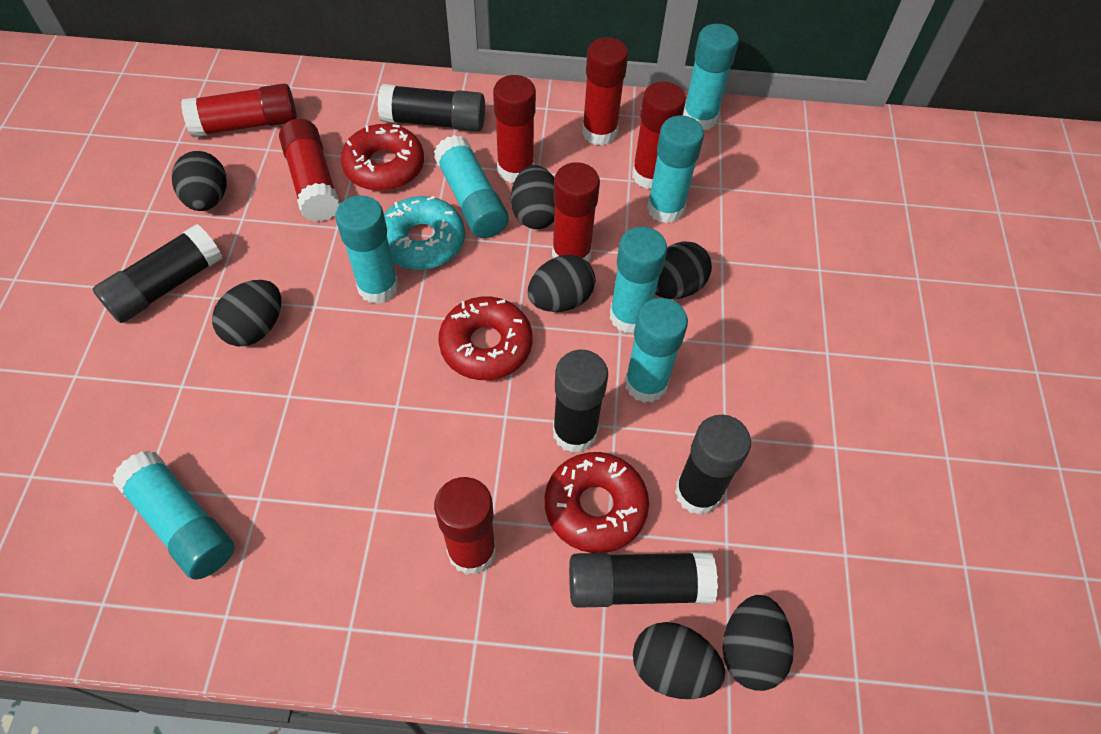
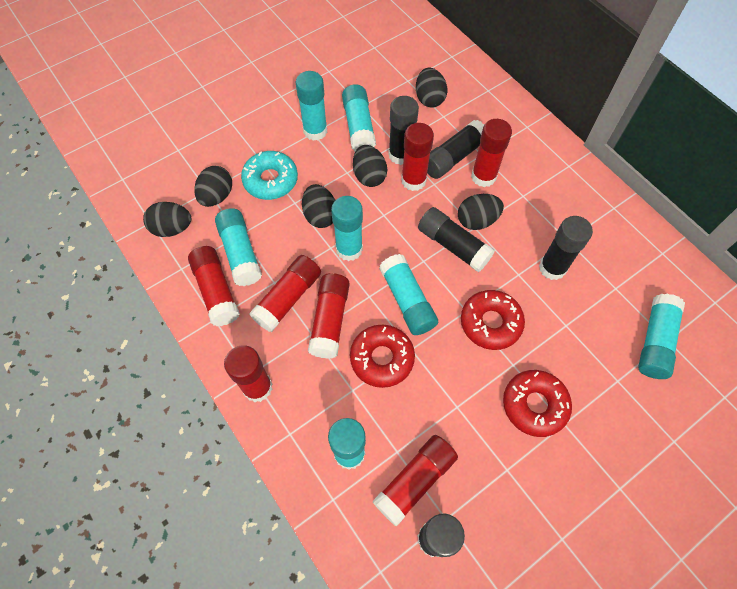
black egg: 7 -> 6

